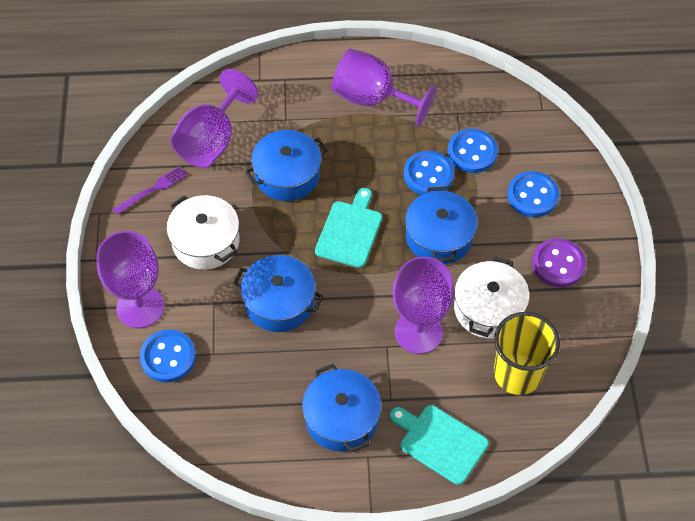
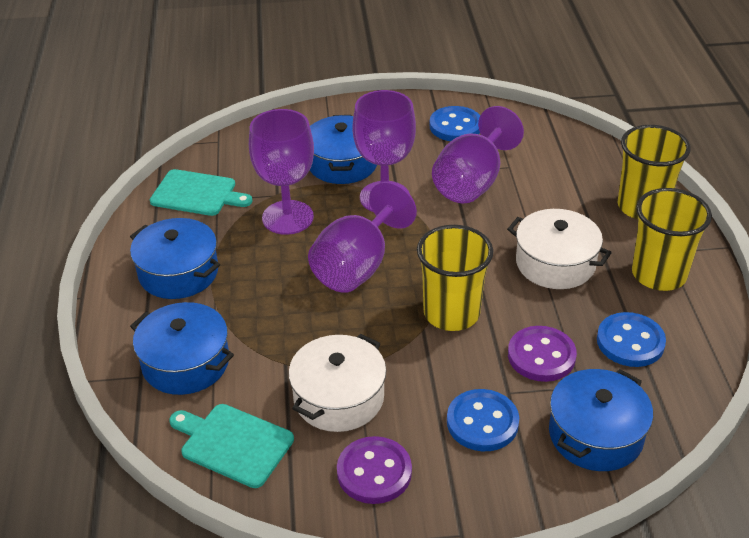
blue button: 4 -> 3
purple button: 1 -> 2
purple fork: 1 -> 0
yellow cup: 1 -> 3

